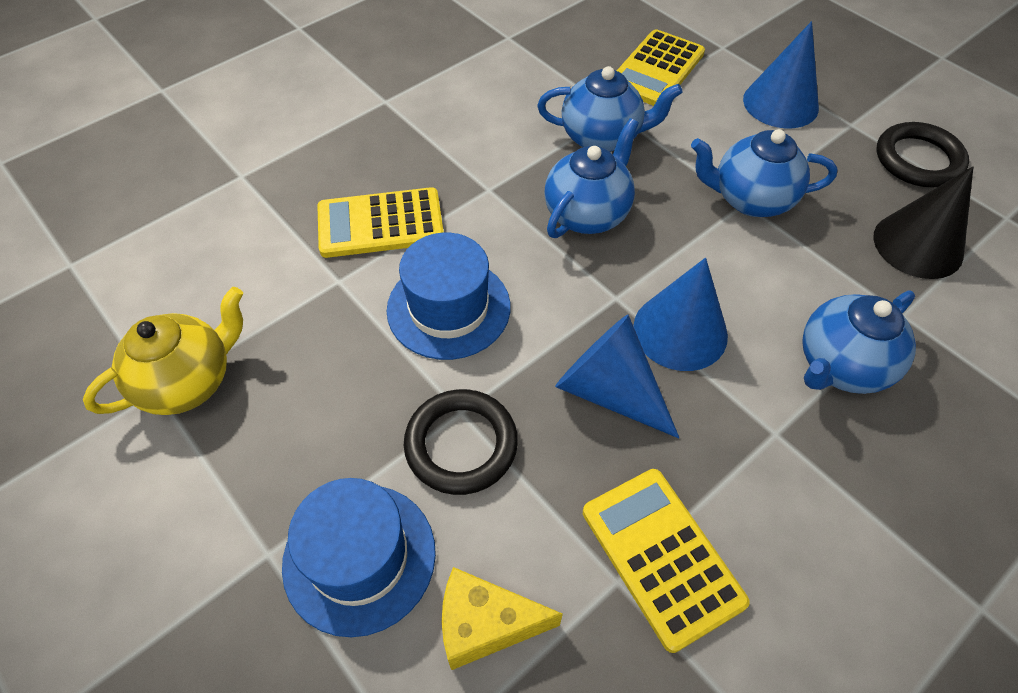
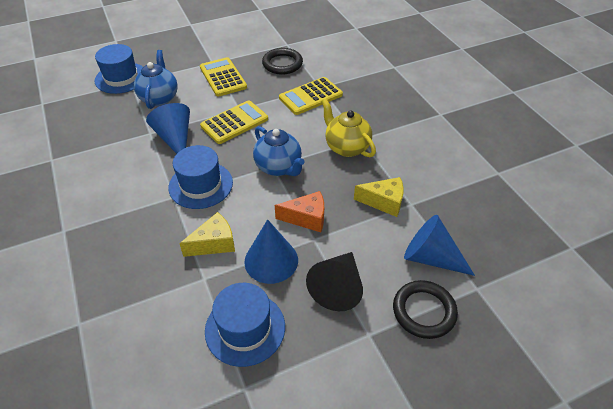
blue hat: 2 -> 3
blue teapot: 4 -> 2
orange cheese: 0 -> 1
yellow cheese: 1 -> 2

